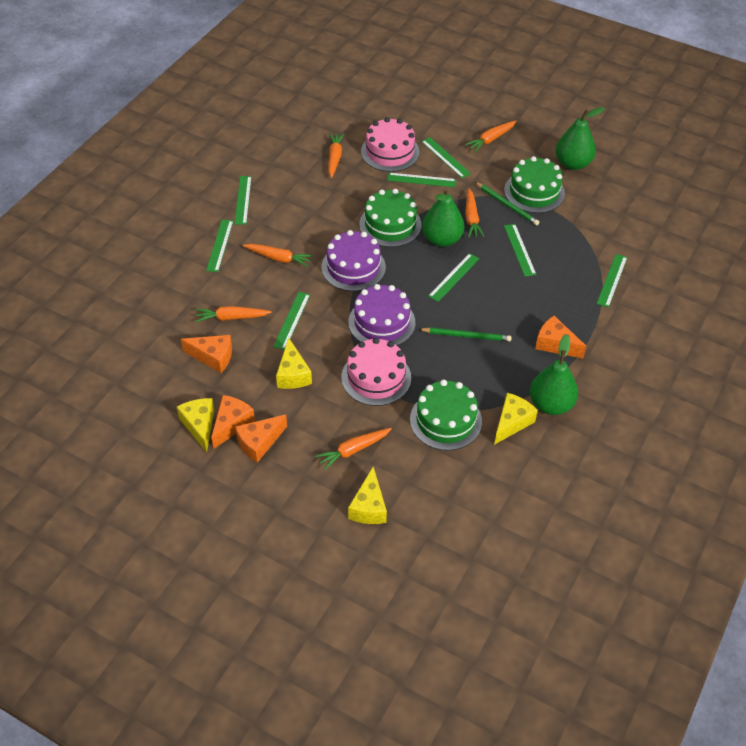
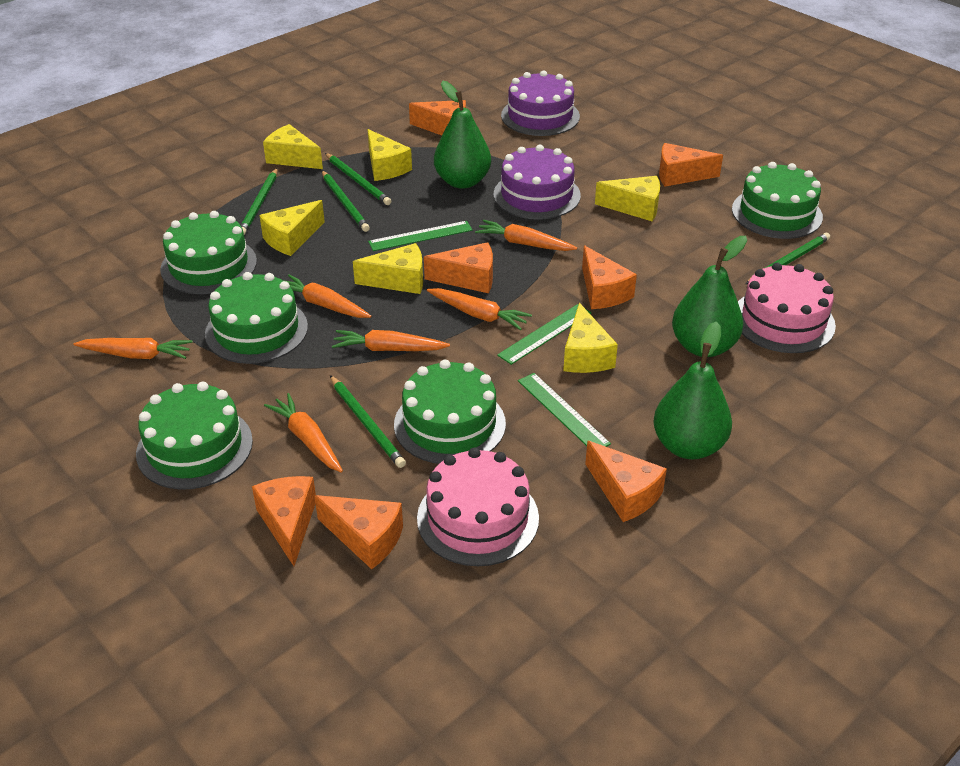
green cake: 3 -> 5
green pencil: 2 -> 5
green ruler: 8 -> 3
orange cheese: 4 -> 7
yellow cheese: 4 -> 6

